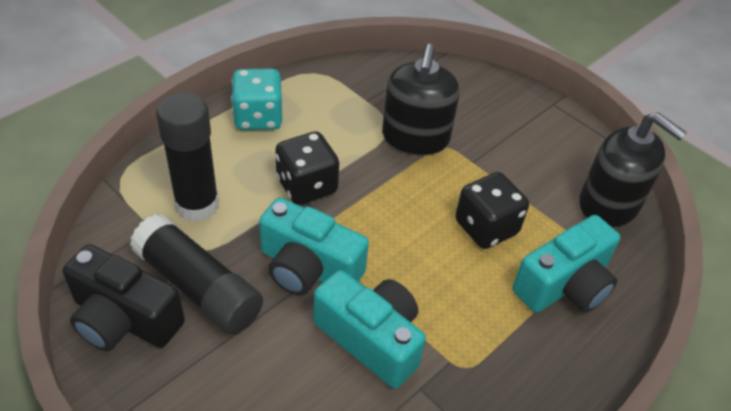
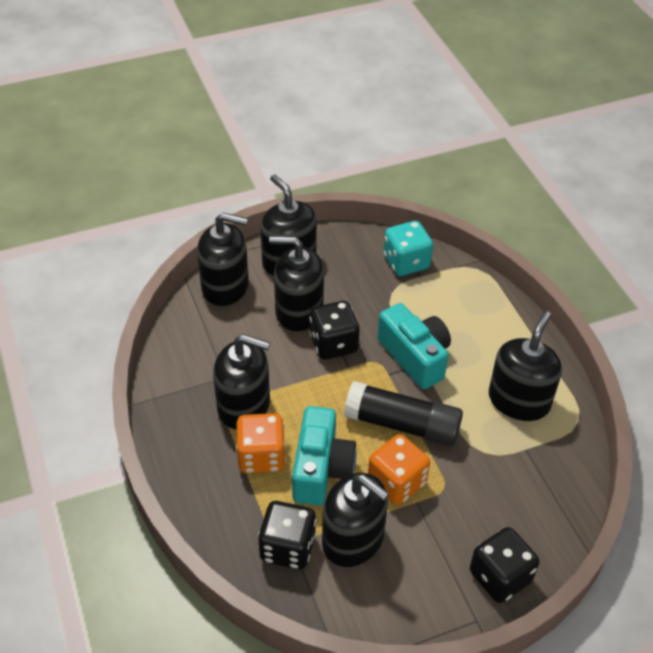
black camera: 1 -> 0
black dice: 2 -> 3
black glue stick: 2 -> 1
black soap dispenser: 2 -> 6
orange dice: 0 -> 2
turquoise camera: 3 -> 2

